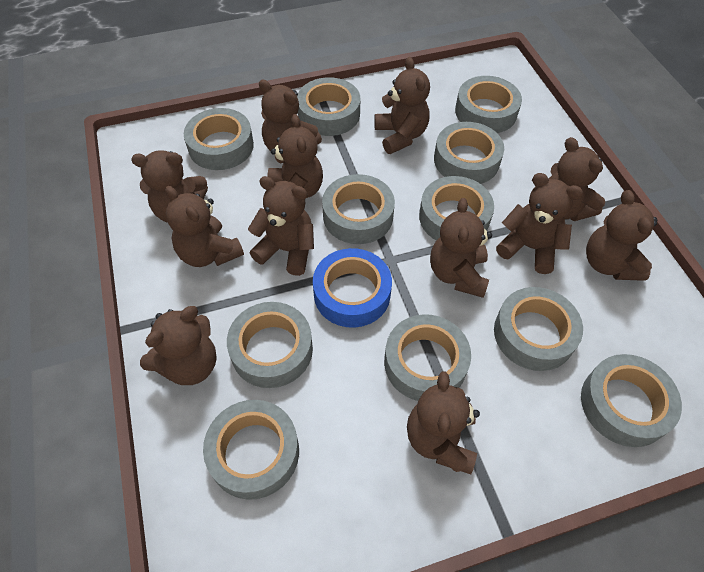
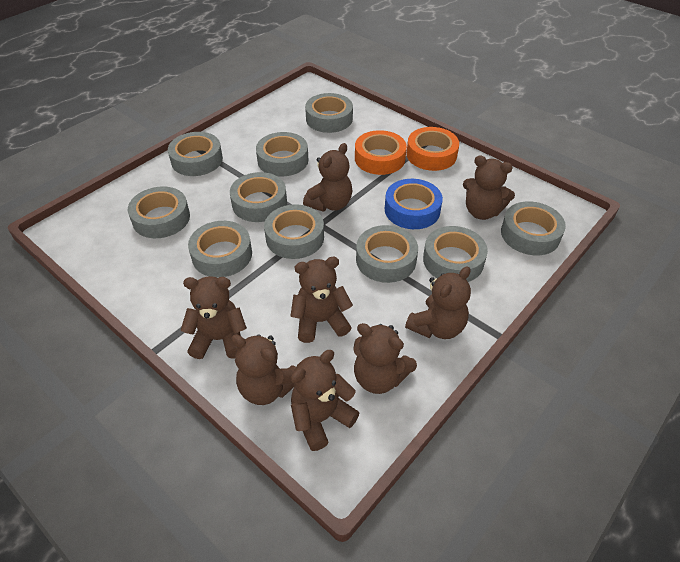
brown teddy bear: 12 -> 8
grey tape: 11 -> 10
orange tape: 0 -> 2

